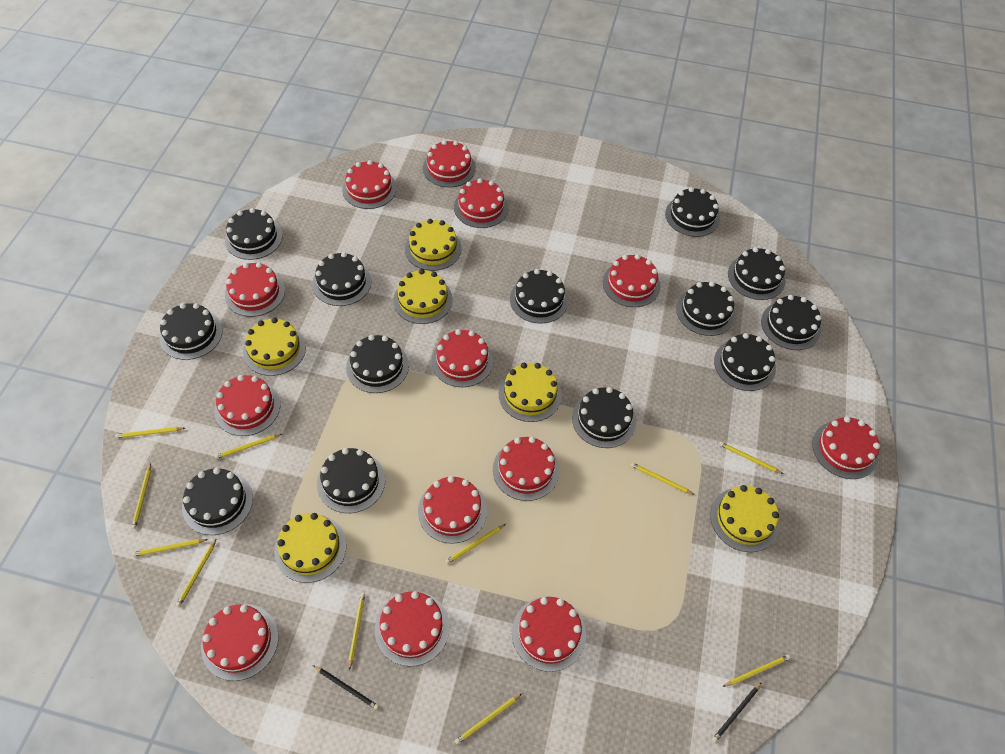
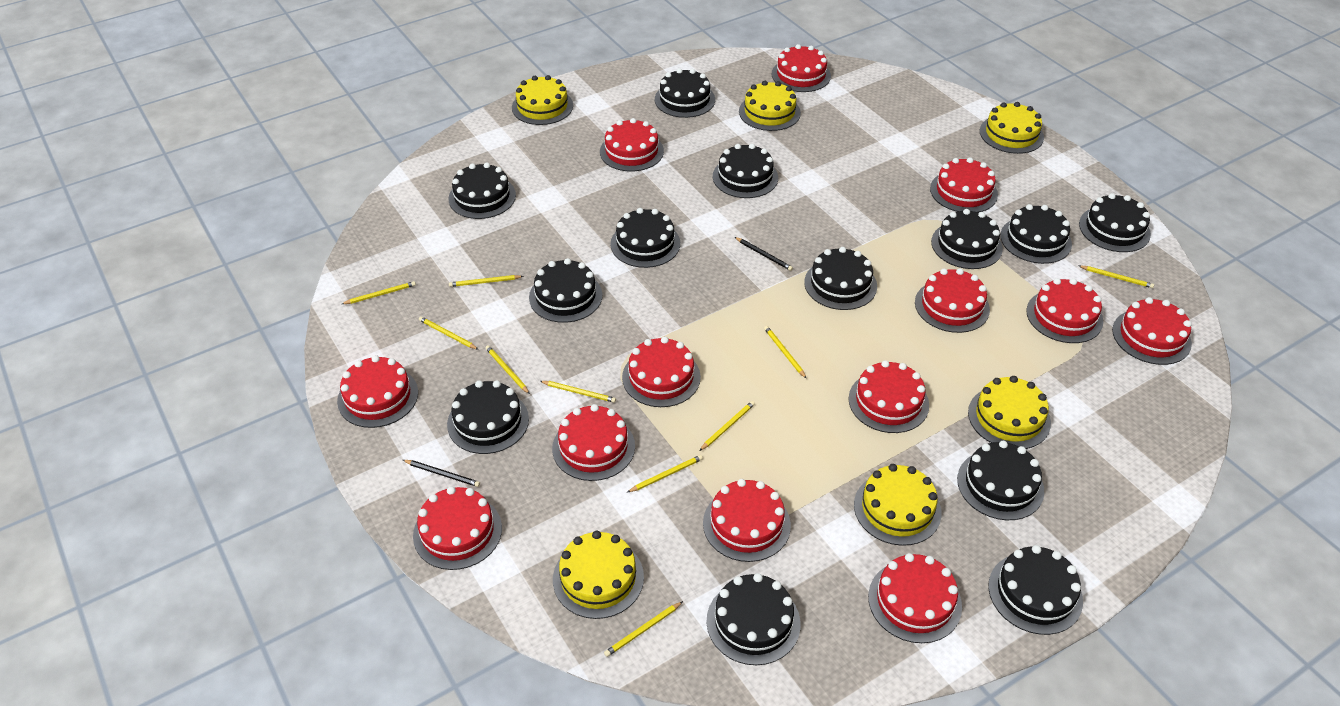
yellow pencil: 11 -> 10

